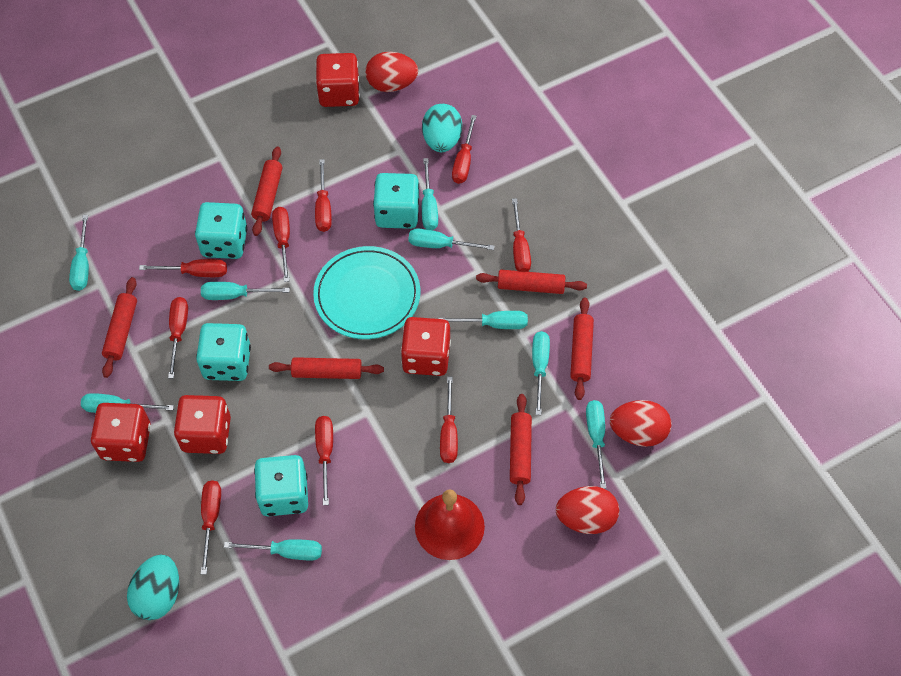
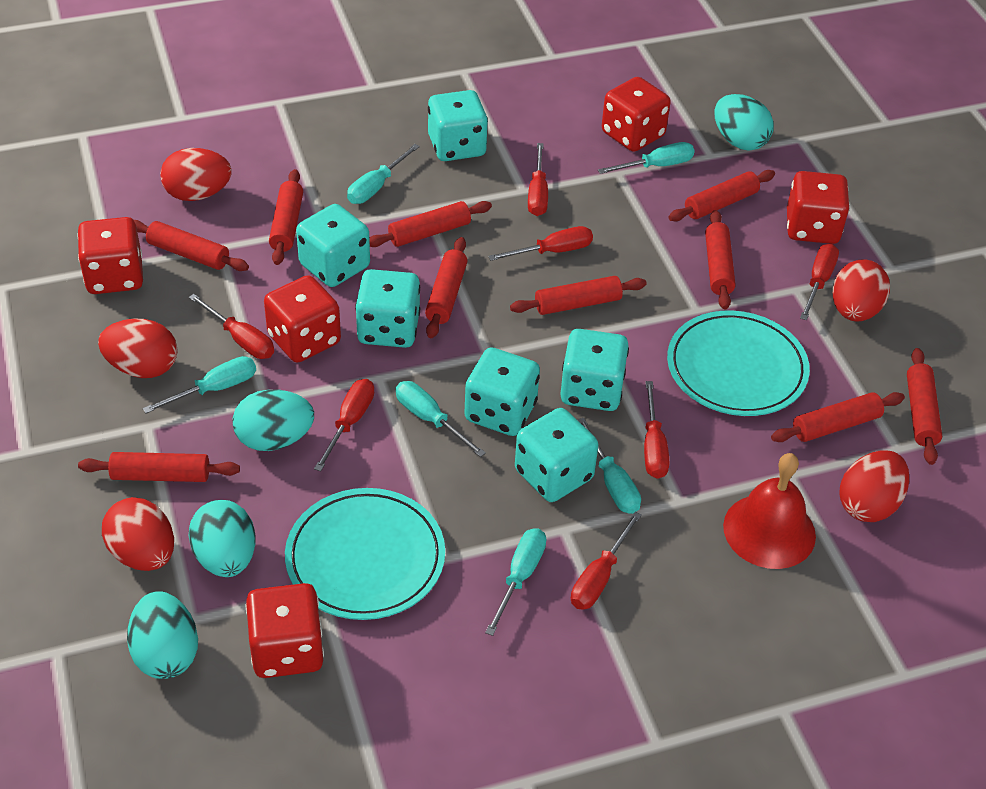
red dice: 4 -> 5
red egg: 3 -> 5
red rolling pin: 6 -> 10
red screwdriver: 9 -> 7
turquoise dice: 4 -> 6
turquoise egg: 2 -> 4
turquoise plate: 1 -> 2
turquoise screwdriver: 9 -> 6

